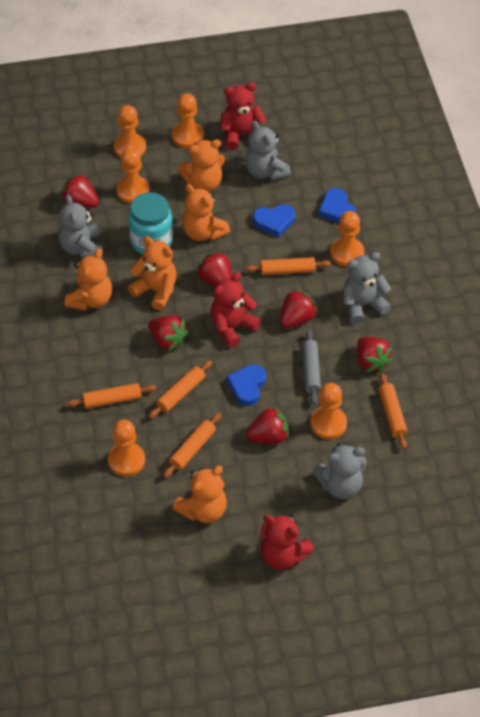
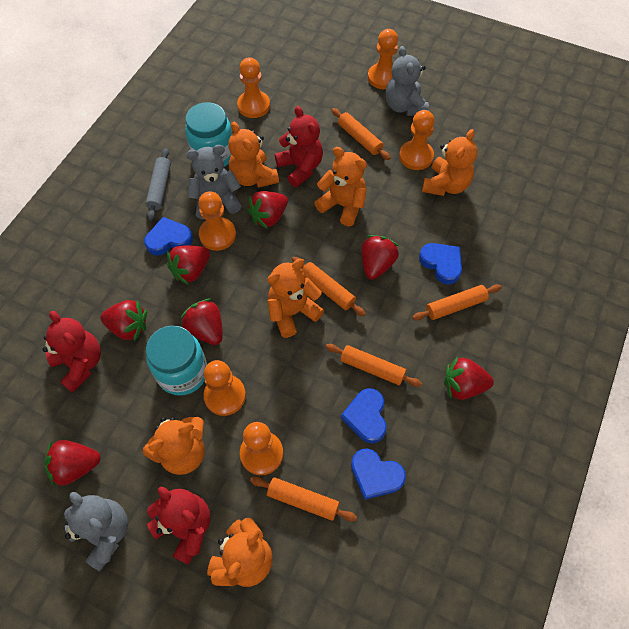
blue heart: 3 -> 4
grey teddy bear: 4 -> 3
orange teddy bear: 5 -> 6
red strawberry: 6 -> 7
turquoise jar: 1 -> 2

